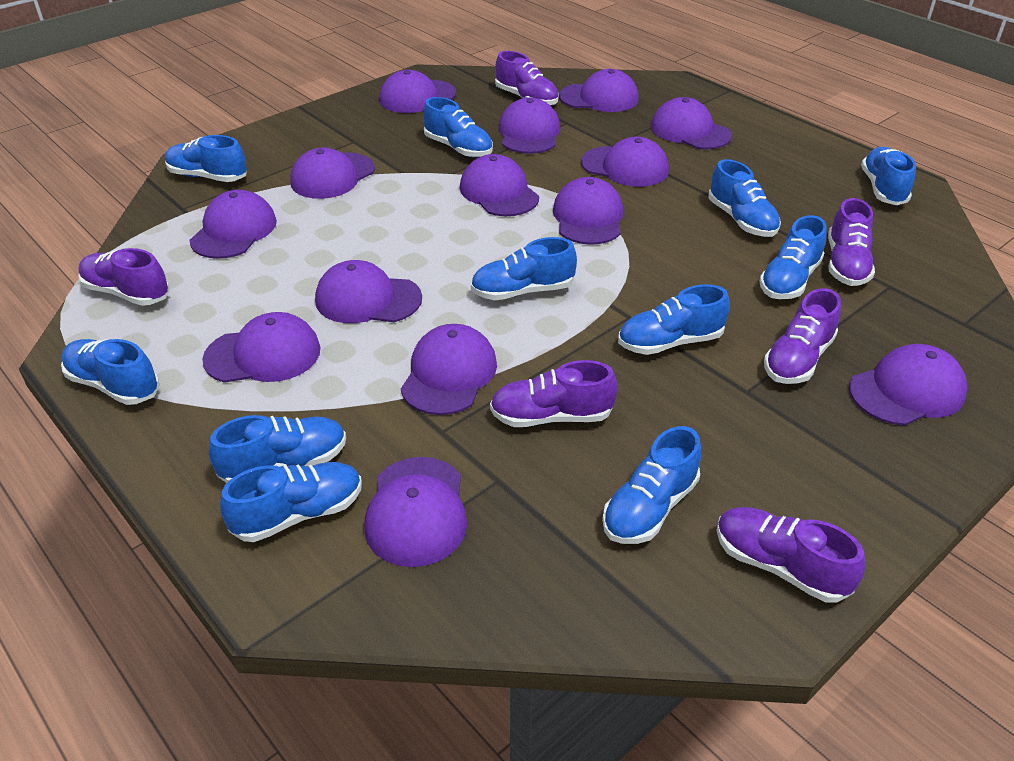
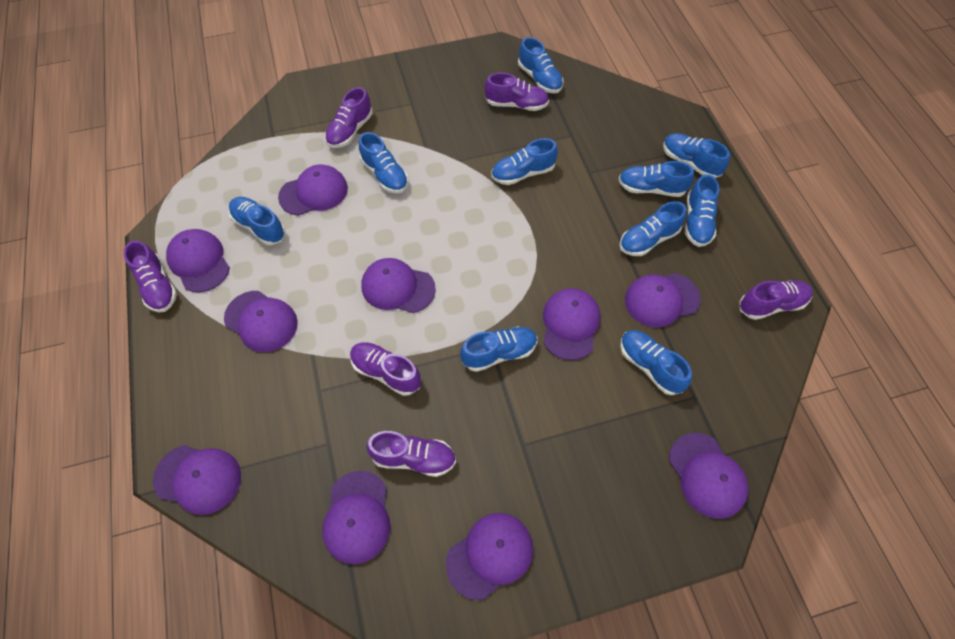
blue shoe: 11 -> 10
purple cap: 14 -> 10

